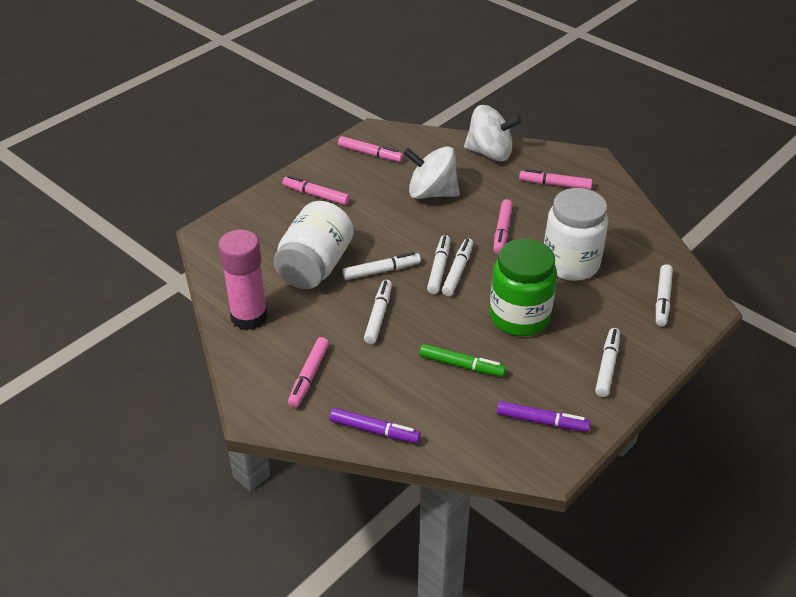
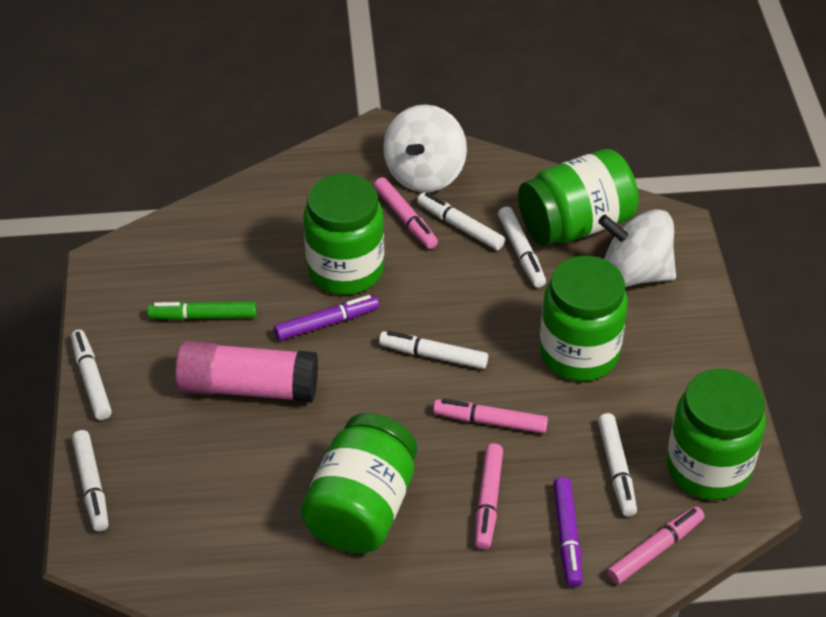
green jar: 1 -> 5
pink marker: 5 -> 4
white jar: 2 -> 0

